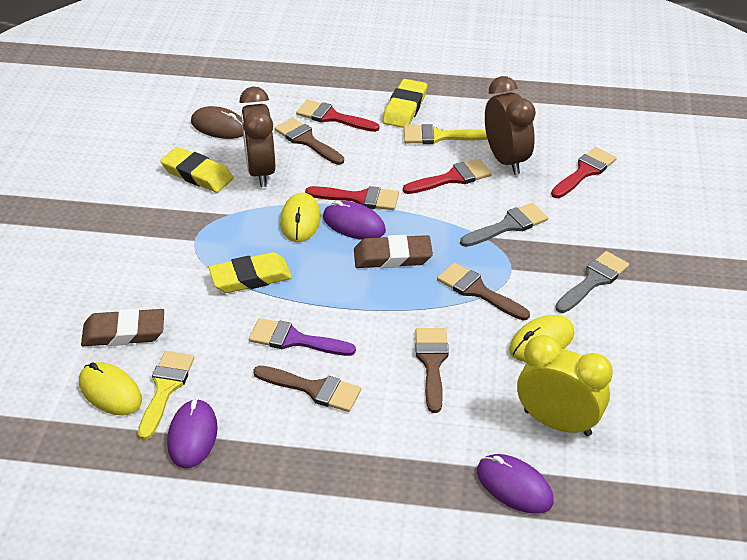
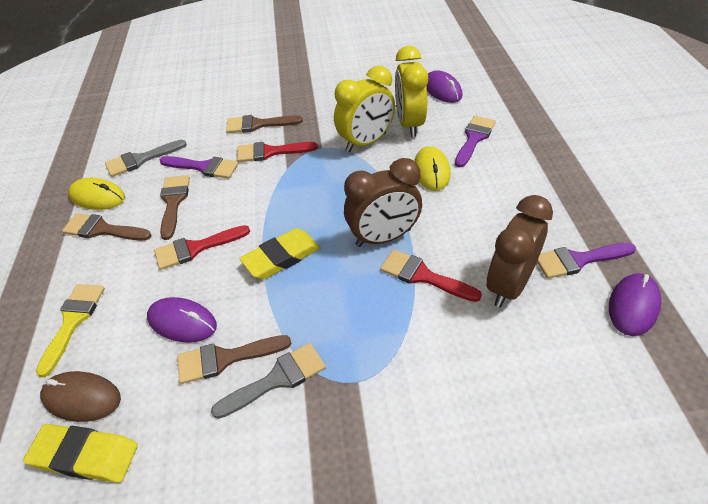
brown eraser: 2 -> 0
purple brush: 1 -> 3
red brush: 4 -> 3
yellow brush: 2 -> 1
yellow clock: 1 -> 2
yellow eraser: 3 -> 2
yellow mouse: 3 -> 2

